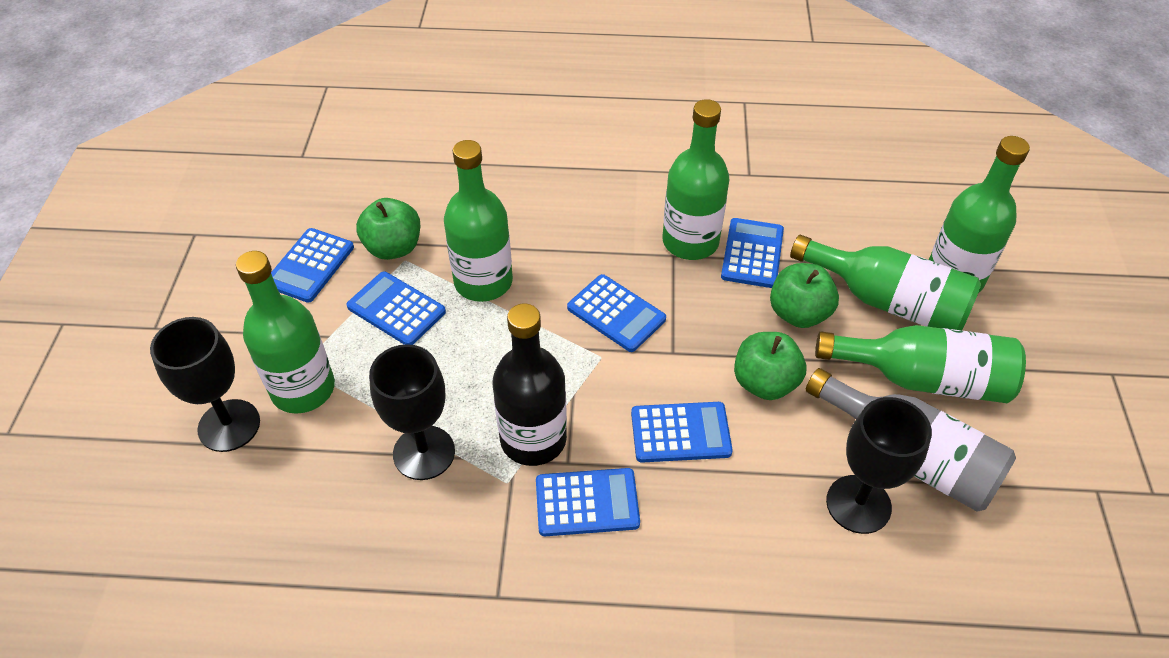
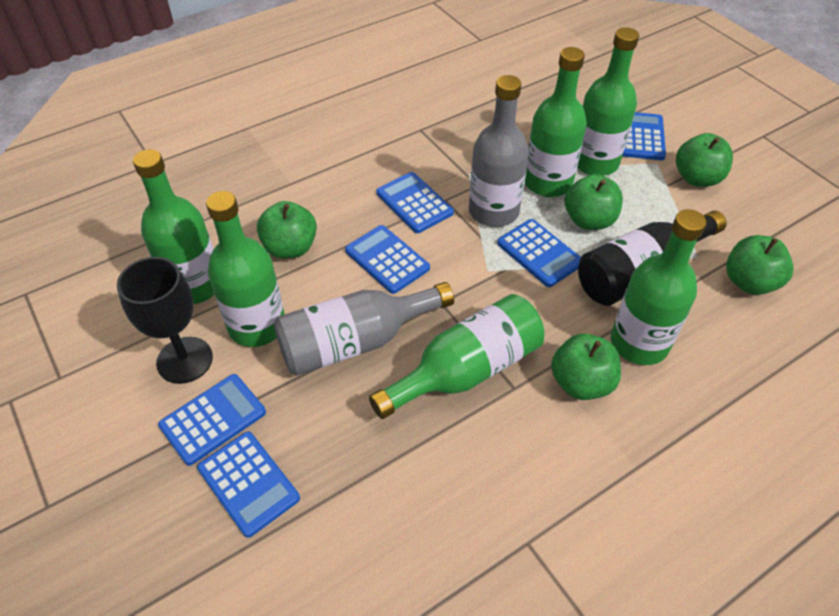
black goblet: 3 -> 1
green apple: 3 -> 5
grey bottle: 1 -> 2

